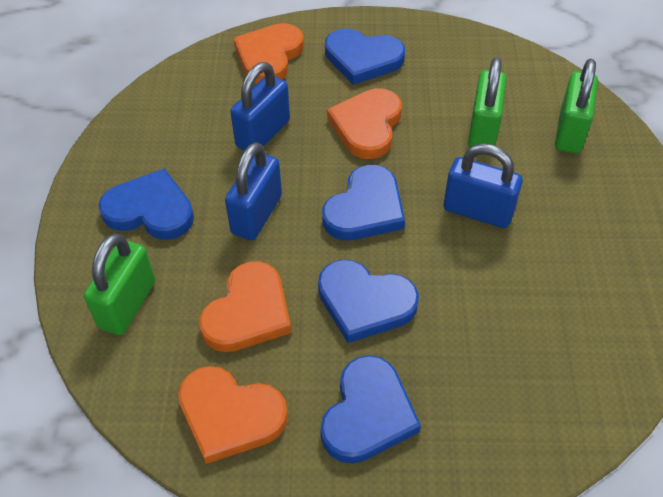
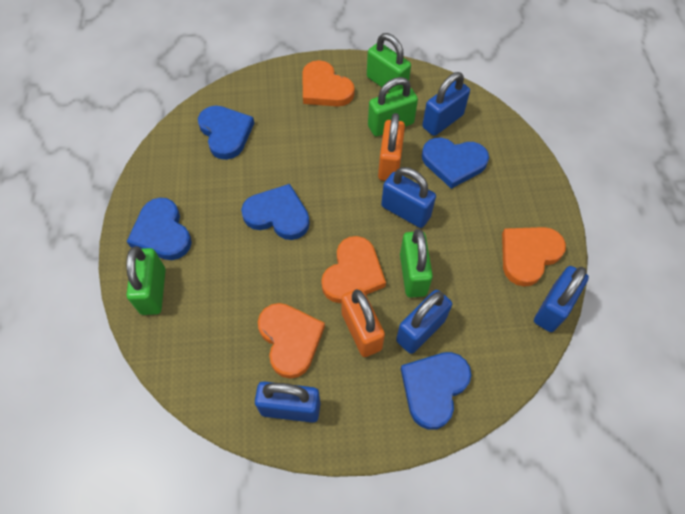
blue padlock: 3 -> 5
green padlock: 3 -> 4
orange padlock: 0 -> 2

